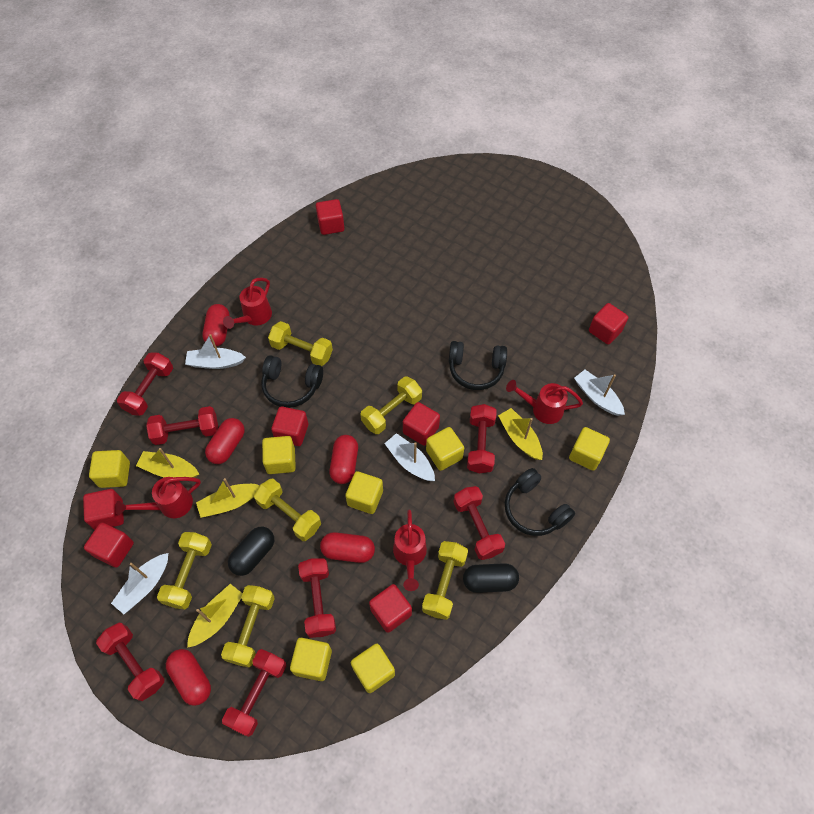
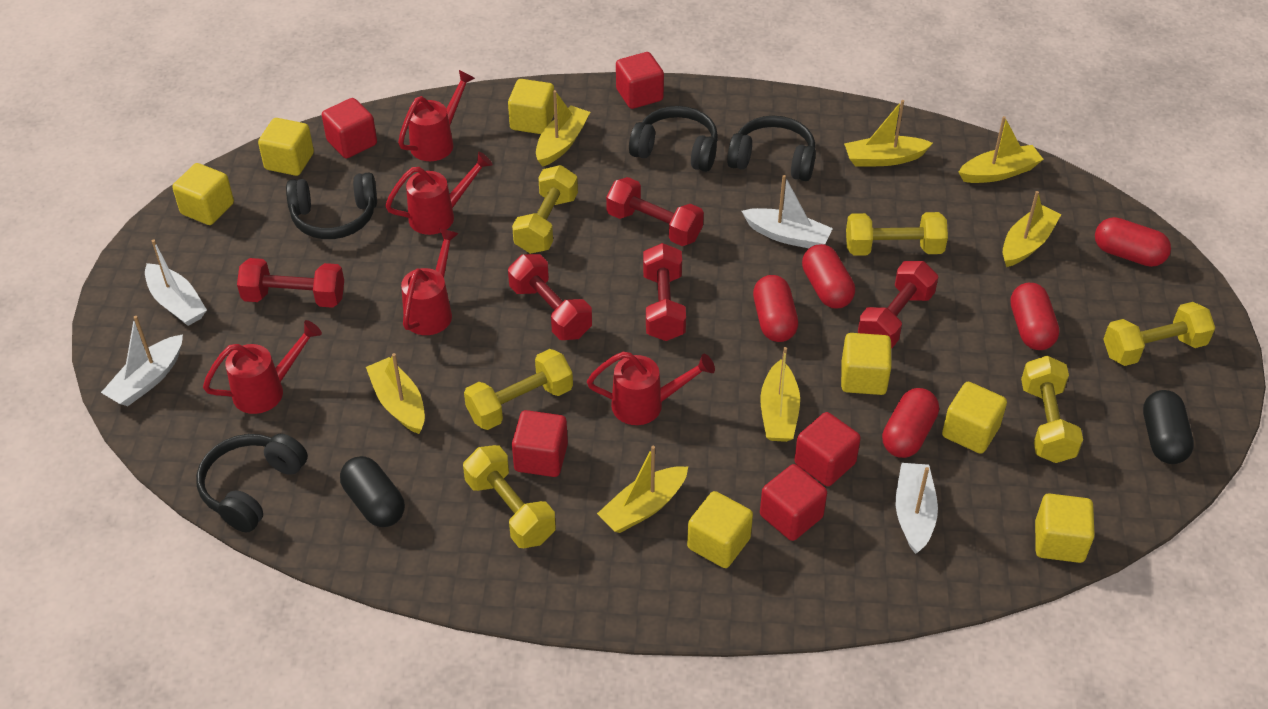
black headphones: 3 -> 4
red cube: 7 -> 5
red dumbbell: 7 -> 5
red watering can: 4 -> 5
yellow boat: 4 -> 7

